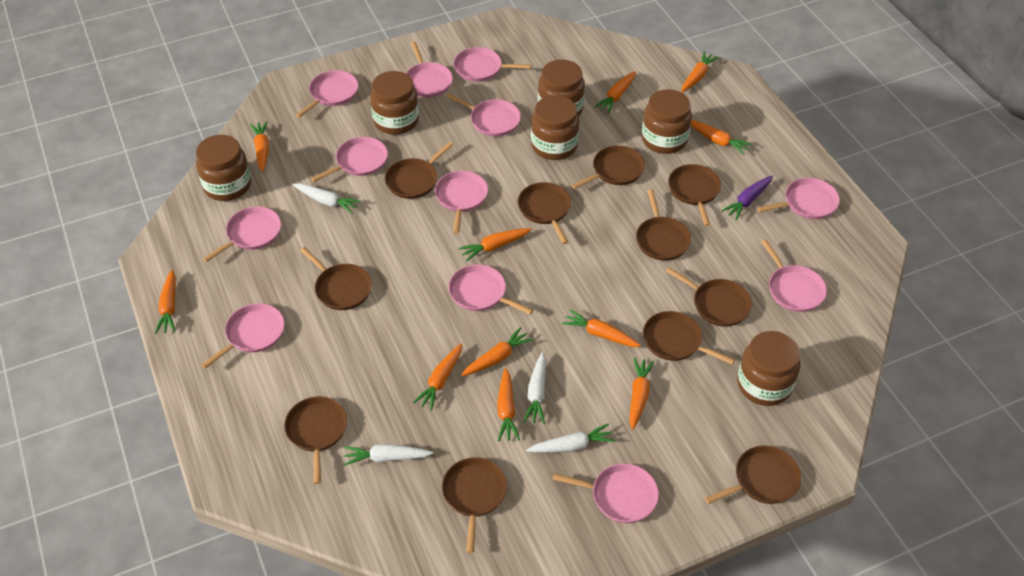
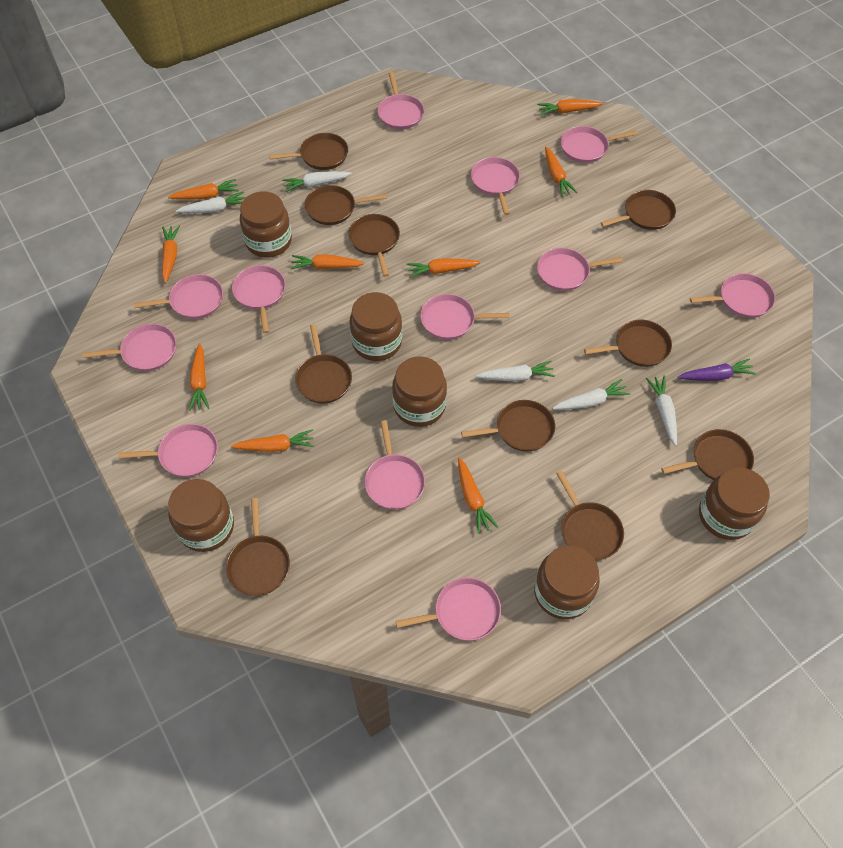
brown pan: 11 -> 10
orange carrot: 11 -> 9
white carrot: 4 -> 5

